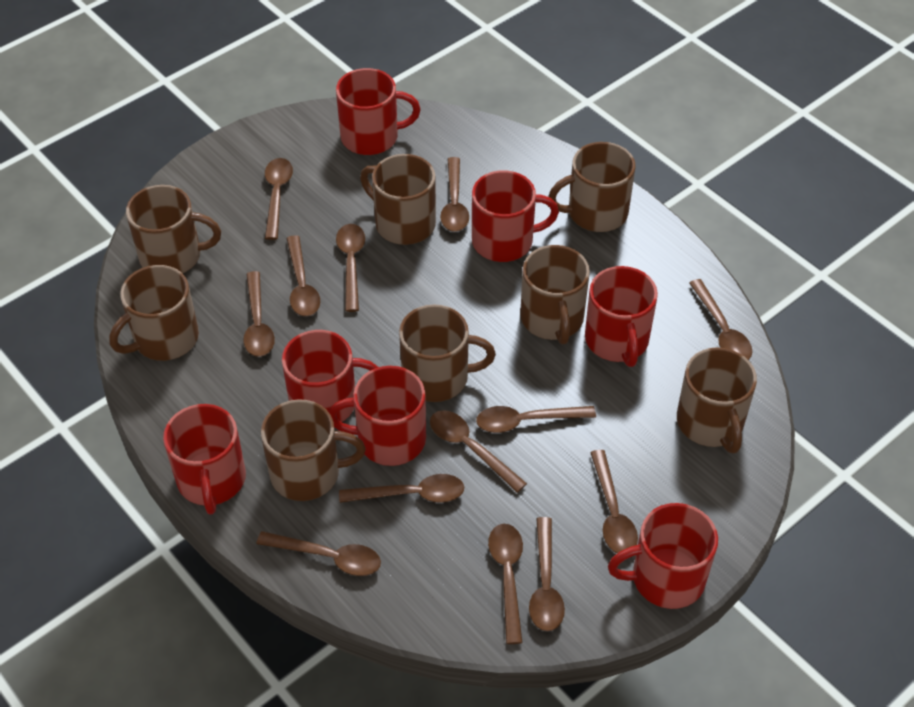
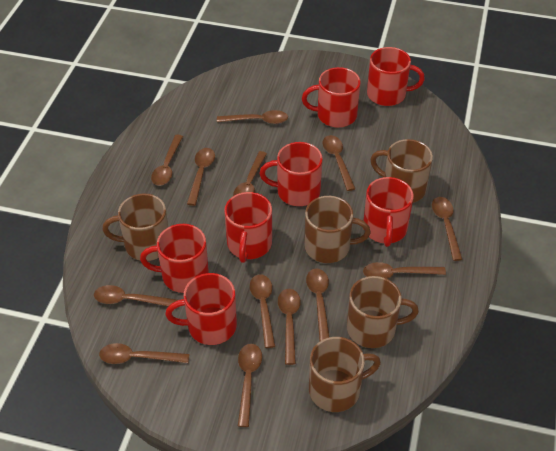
brown mug: 8 -> 5

